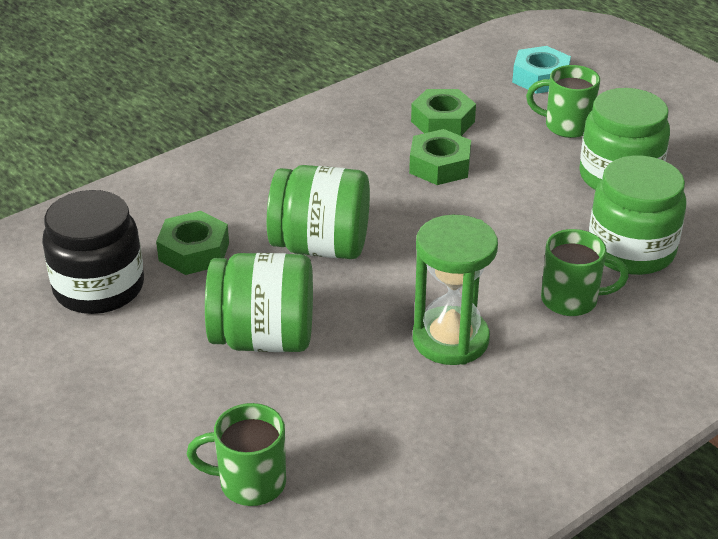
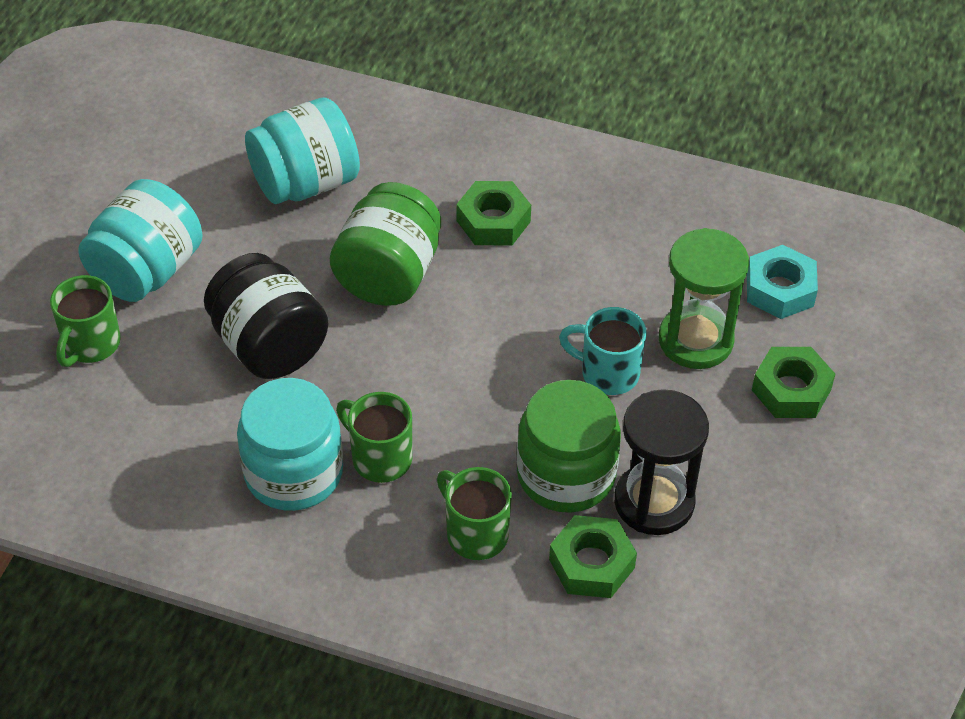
black hourglass: 0 -> 1
green jar: 4 -> 2
turquoise jar: 0 -> 3
turquoise mug: 0 -> 1

